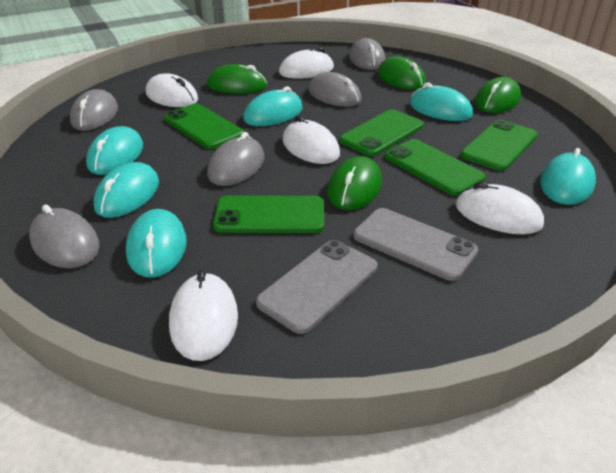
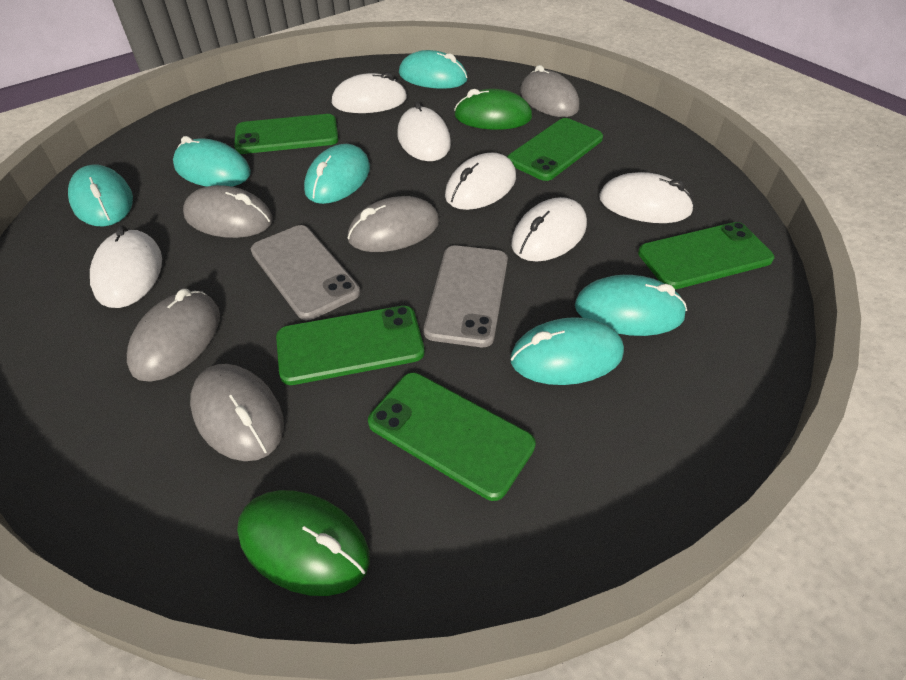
green mouse: 4 -> 2
white mouse: 5 -> 6

